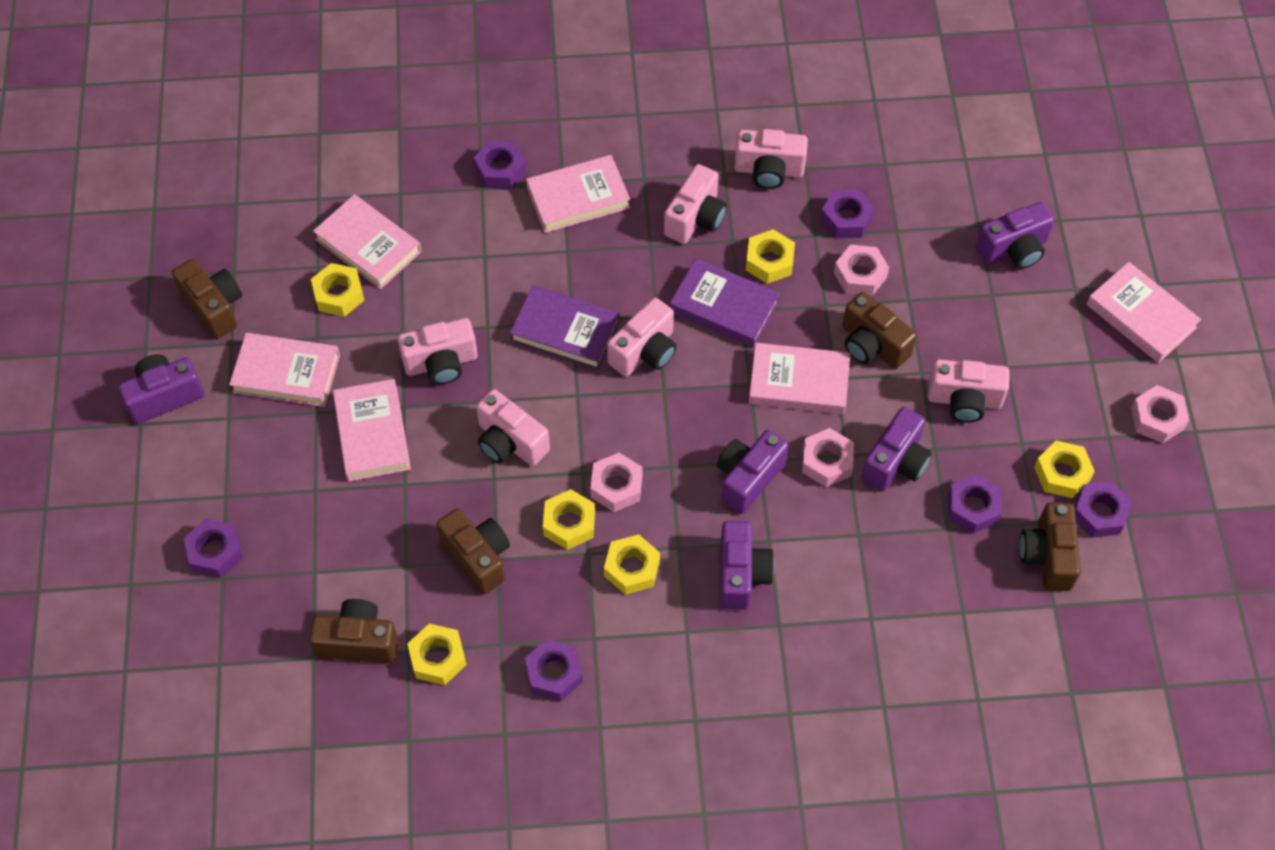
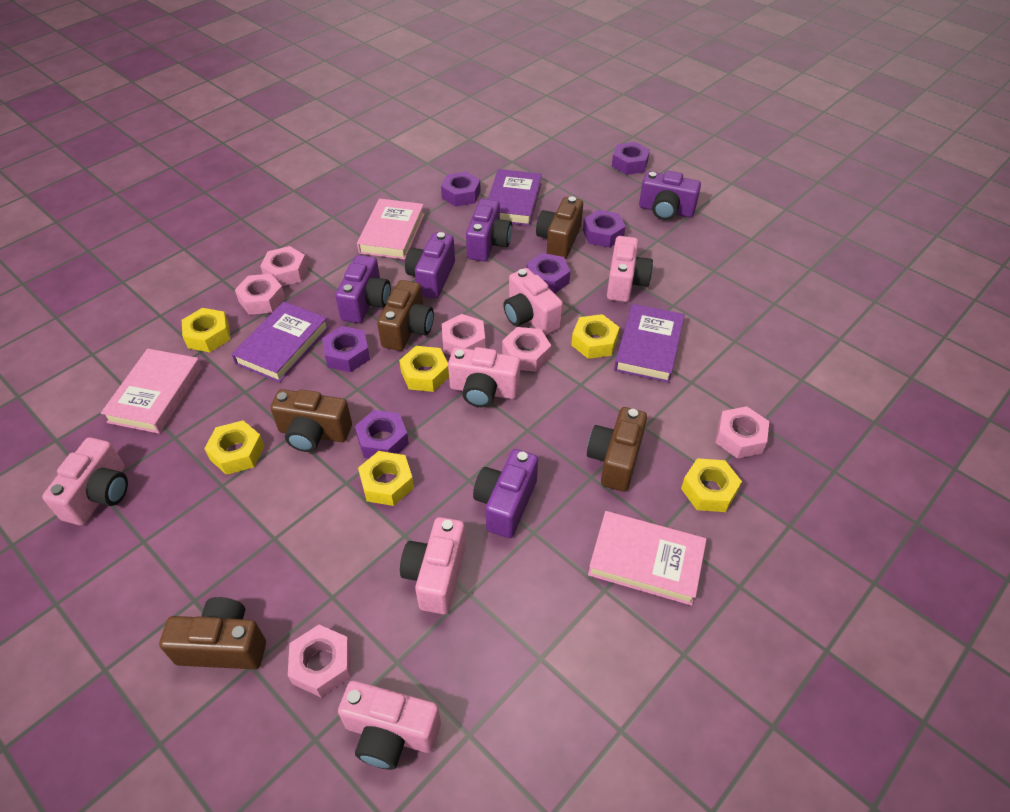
pink book: 6 -> 3
pink nut: 4 -> 6
purple book: 2 -> 3

